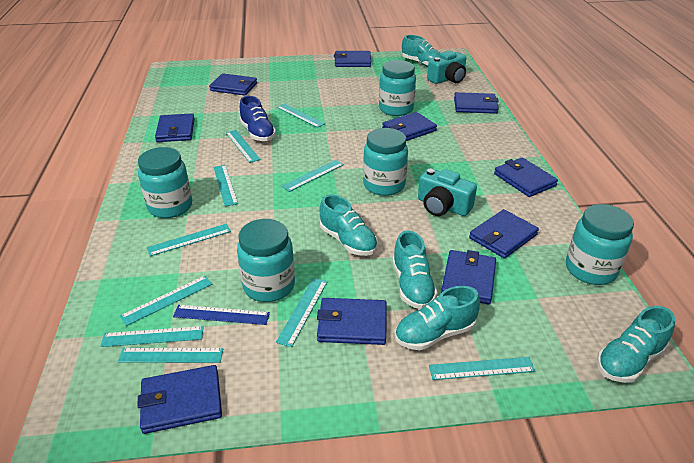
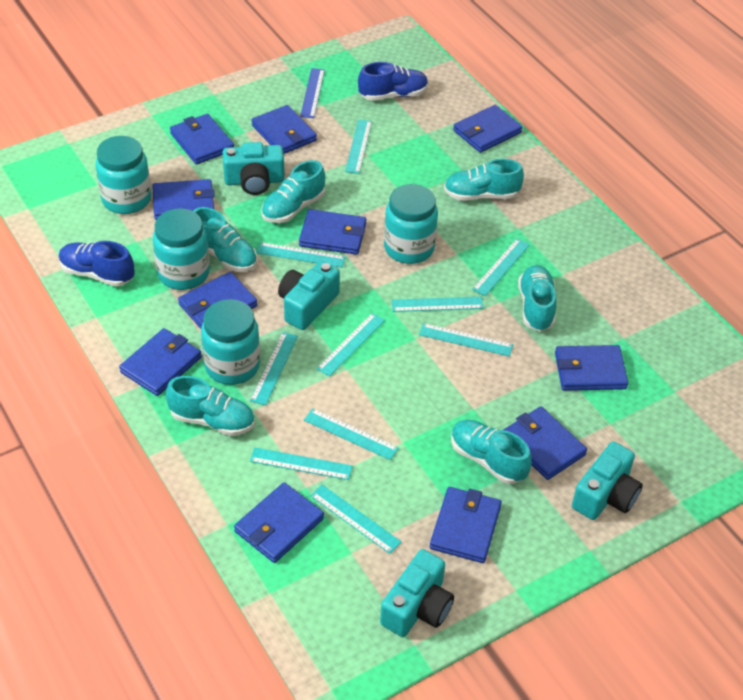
blue shoe: 1 -> 2
blue wallet: 10 -> 11
turquoise camera: 2 -> 4
turquoise jar: 5 -> 4
turquoise shoe: 5 -> 6

